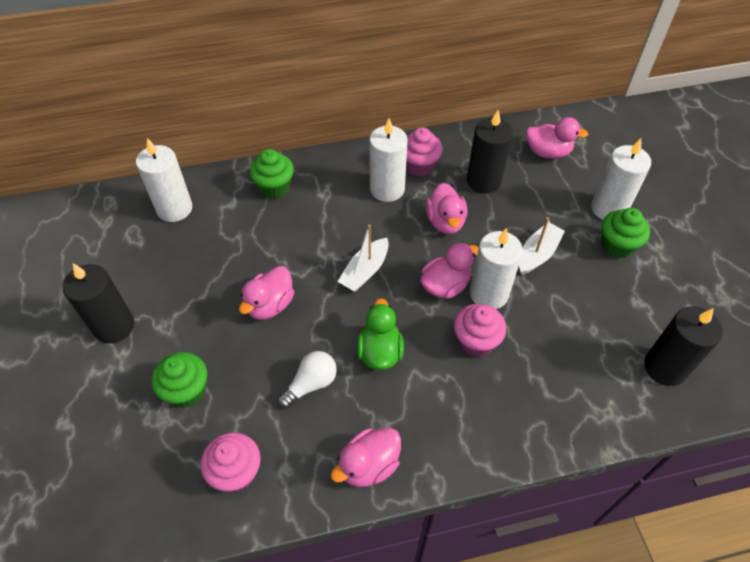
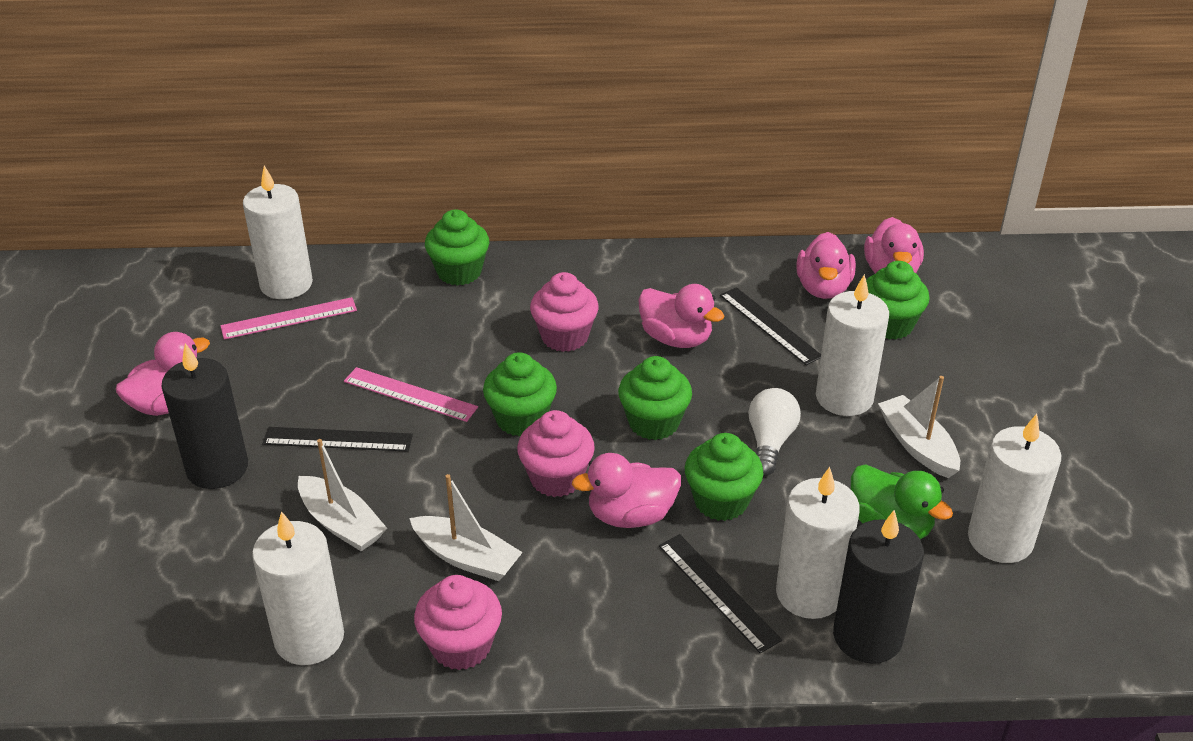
black candle: 3 -> 2
black ruler: 0 -> 3
green cupcake: 3 -> 5
pink ruler: 0 -> 2
white boat: 2 -> 3
white candle: 4 -> 5

